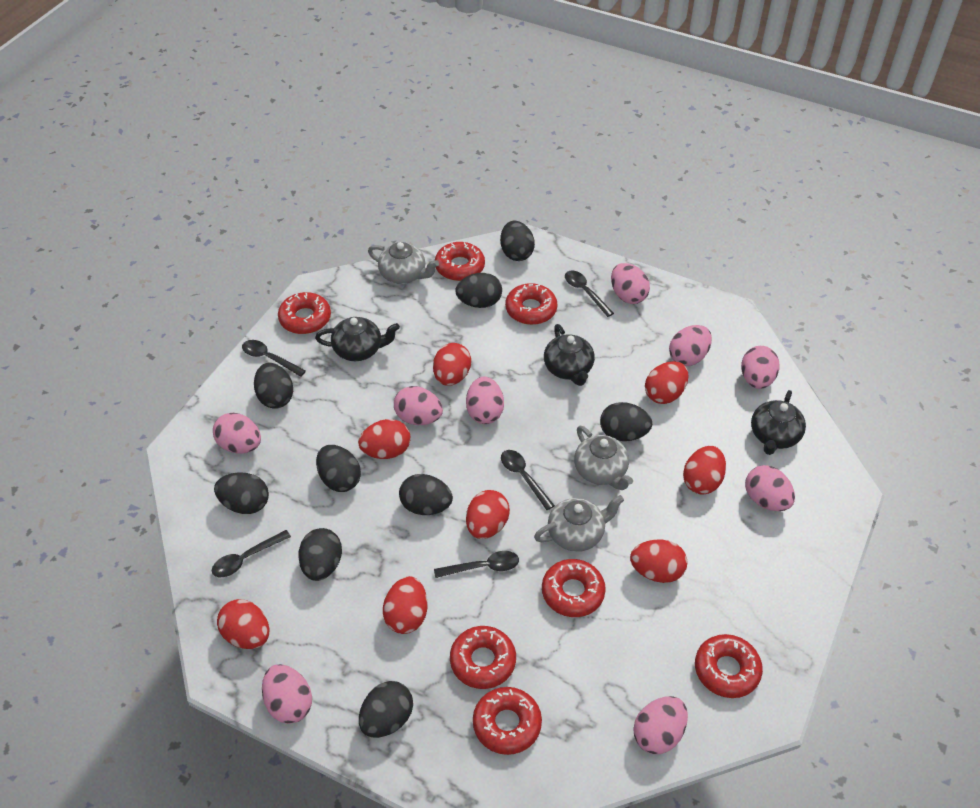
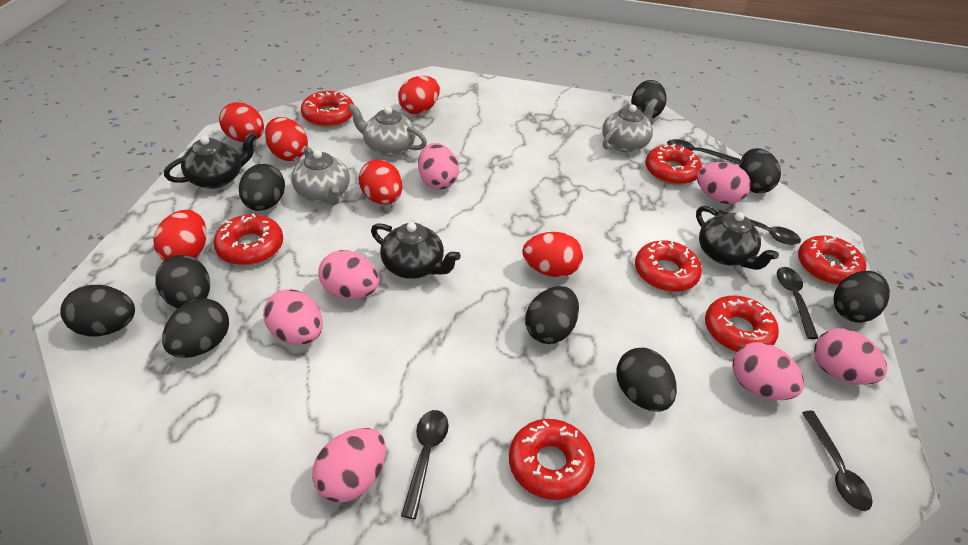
pink egg: 9 -> 7
red egg: 8 -> 6

